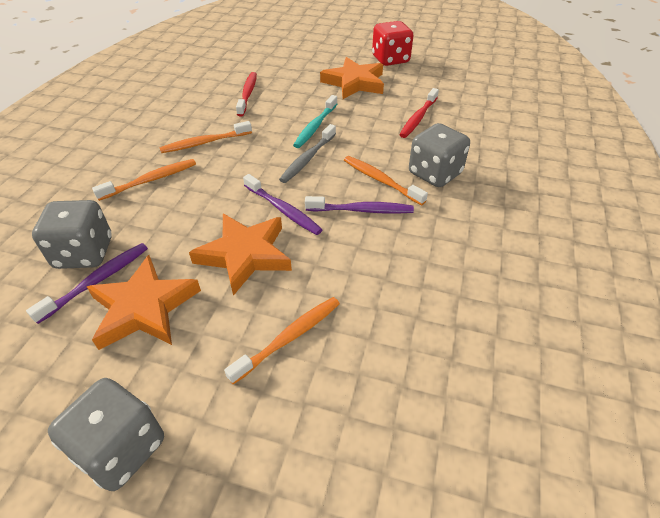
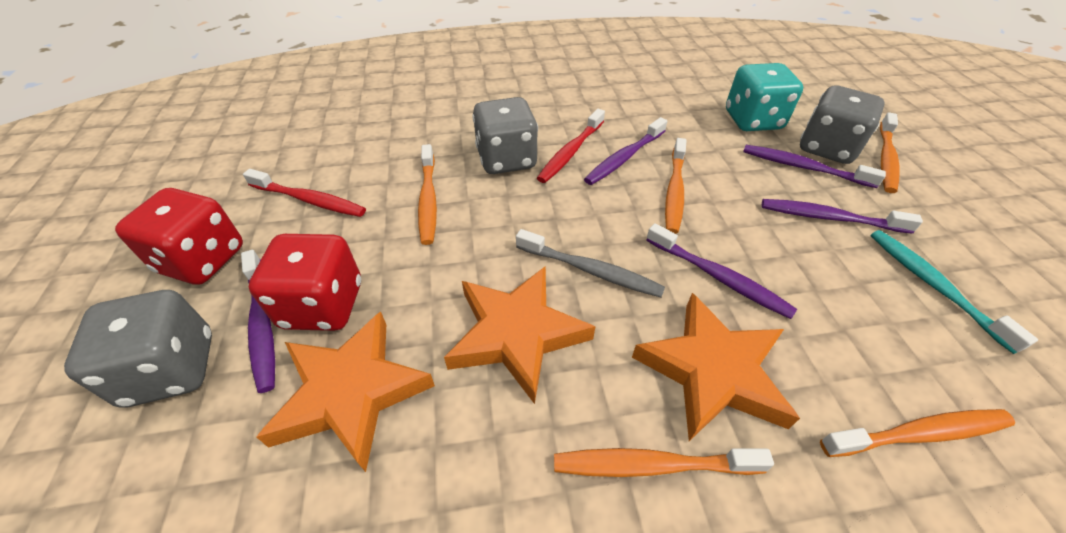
orange toothbrush: 4 -> 5
purple toothbrush: 3 -> 5
red dice: 1 -> 2
turquoise dice: 0 -> 1

